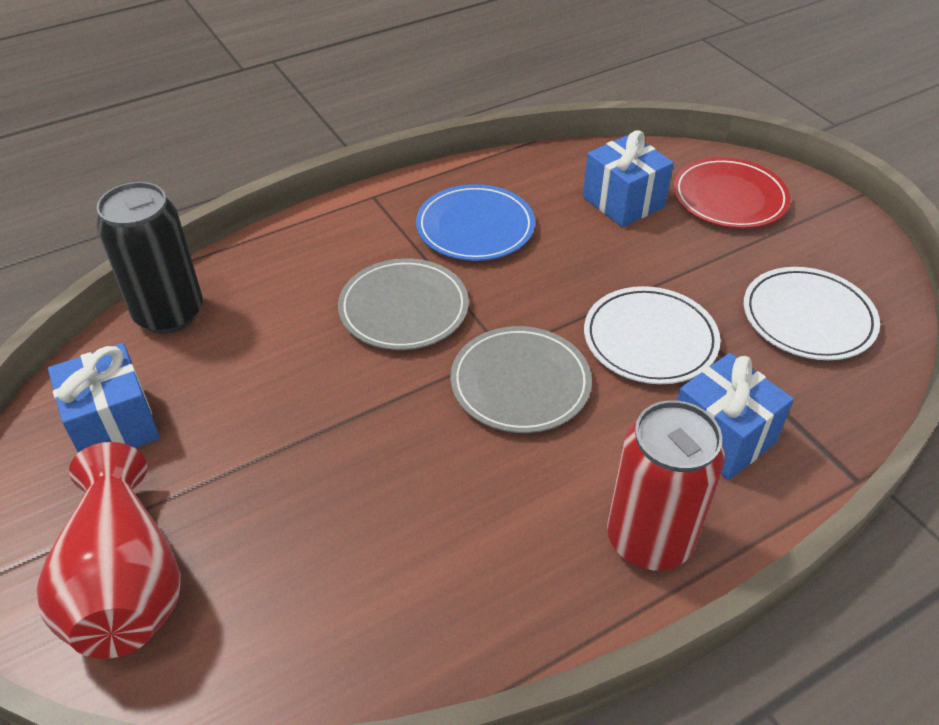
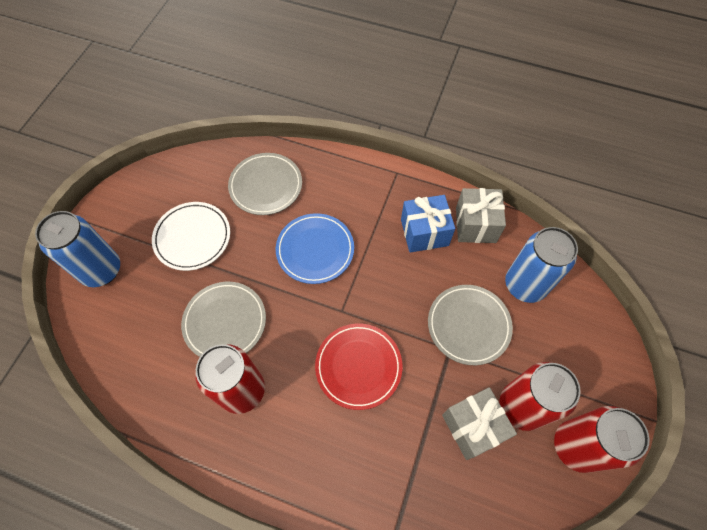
black can: 1 -> 0
blue can: 0 -> 2
blue gift: 3 -> 1
grey gift: 0 -> 2
grey plate: 2 -> 3
red can: 1 -> 3
red vase: 1 -> 0
white plate: 2 -> 1

